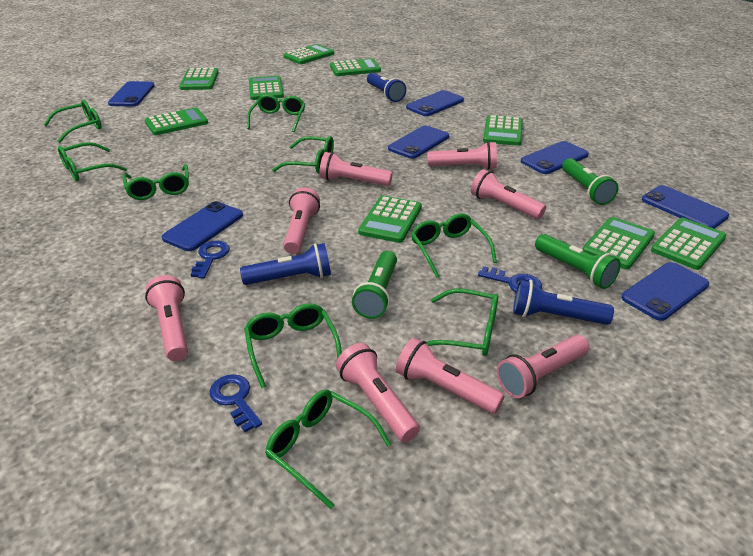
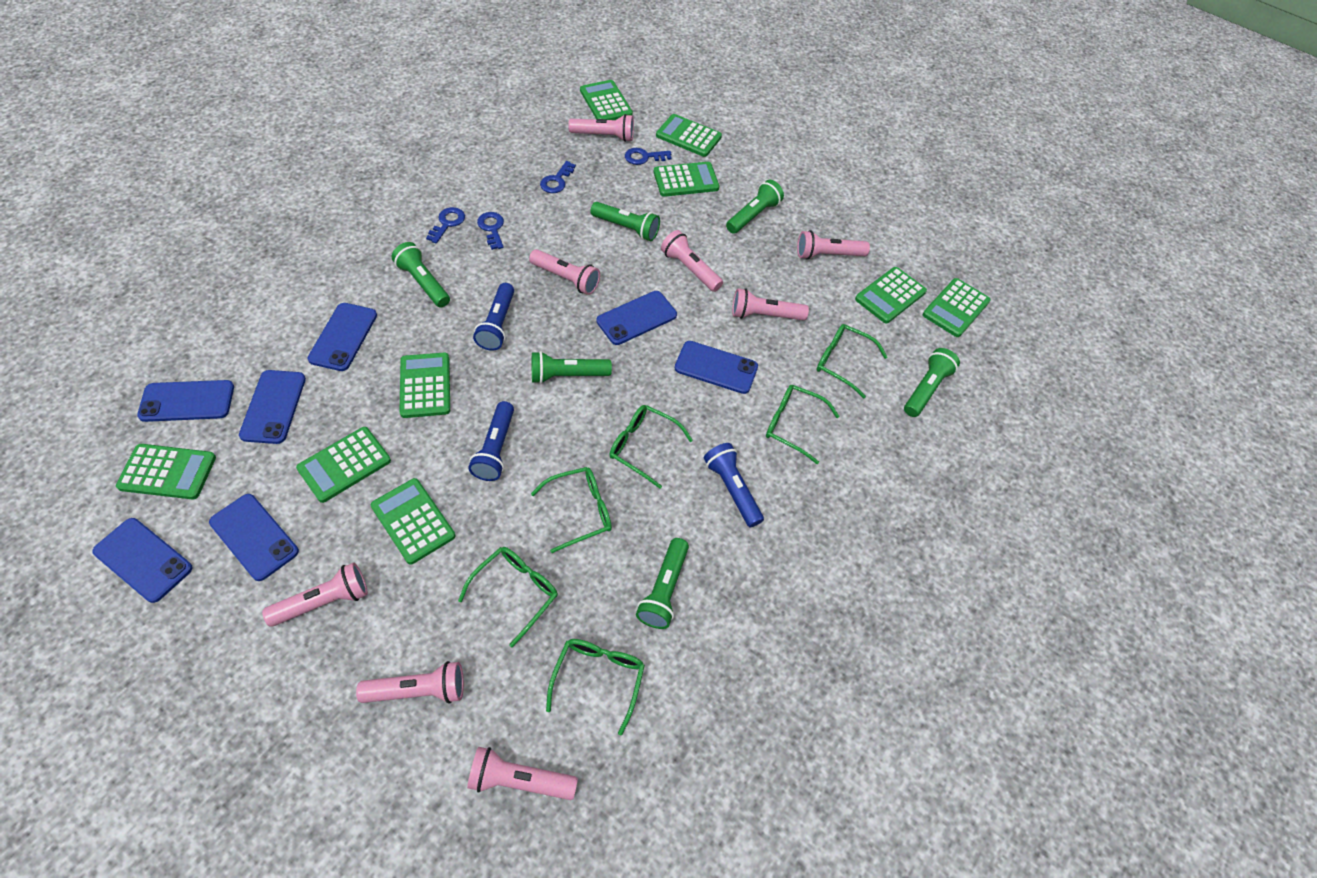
blue key: 3 -> 4
green flashlight: 3 -> 6
green glasses: 9 -> 6

